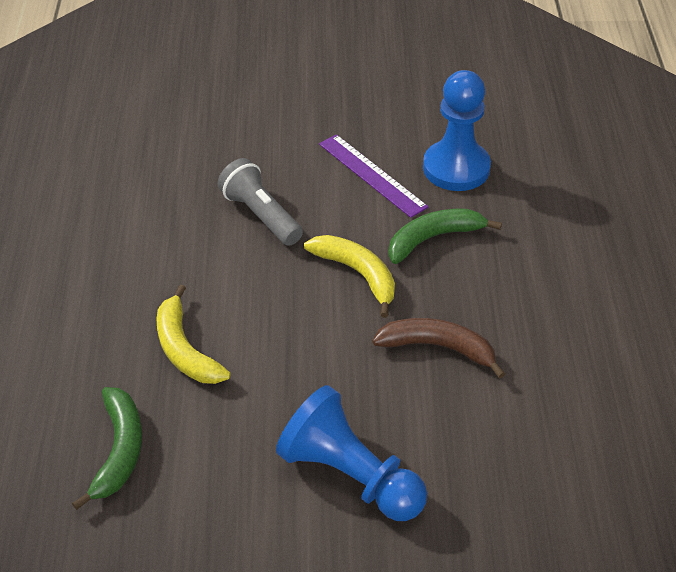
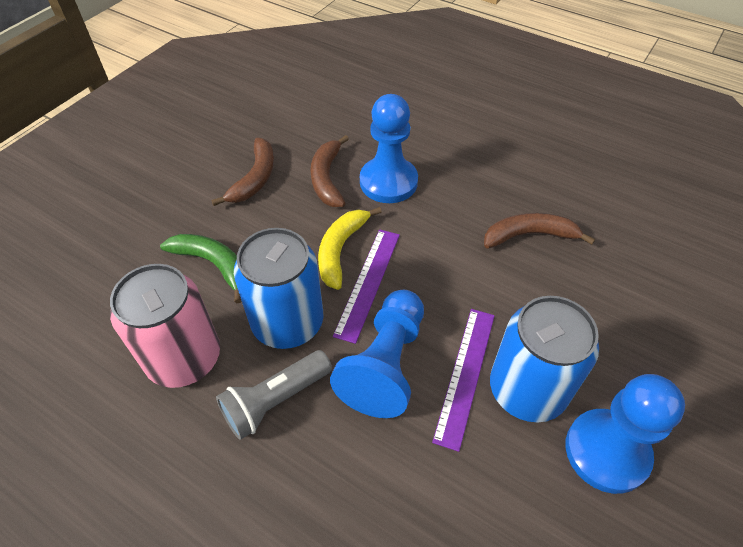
blue can: 0 -> 2
blue pawn: 2 -> 3
brown banana: 1 -> 3
green banana: 2 -> 1
pink can: 0 -> 1
purple ruler: 1 -> 2
yellow banana: 2 -> 1

